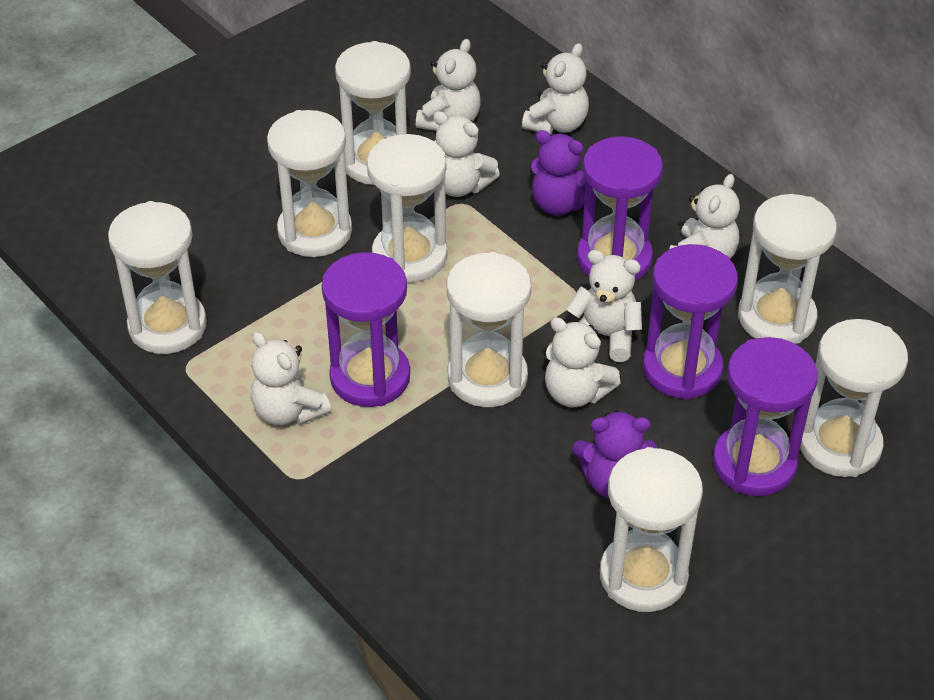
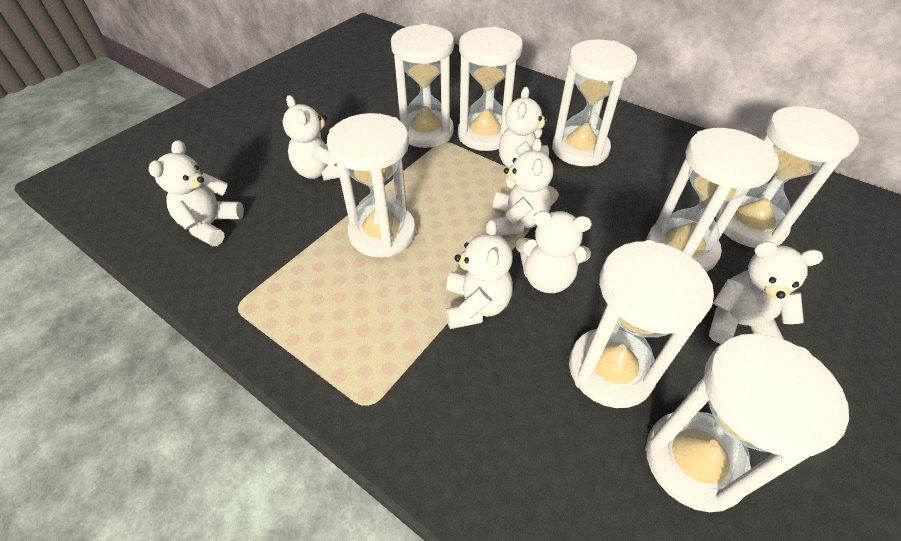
purple hourglass: 4 -> 0
purple teddy bear: 2 -> 0

